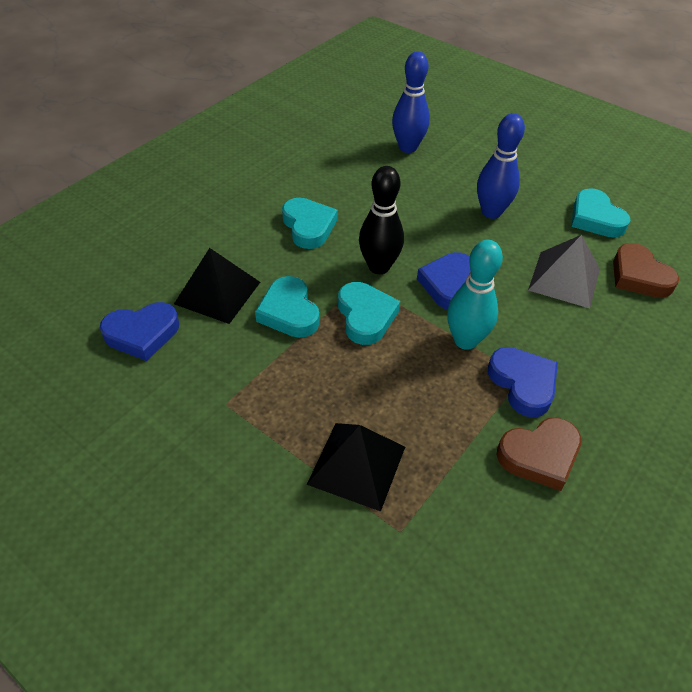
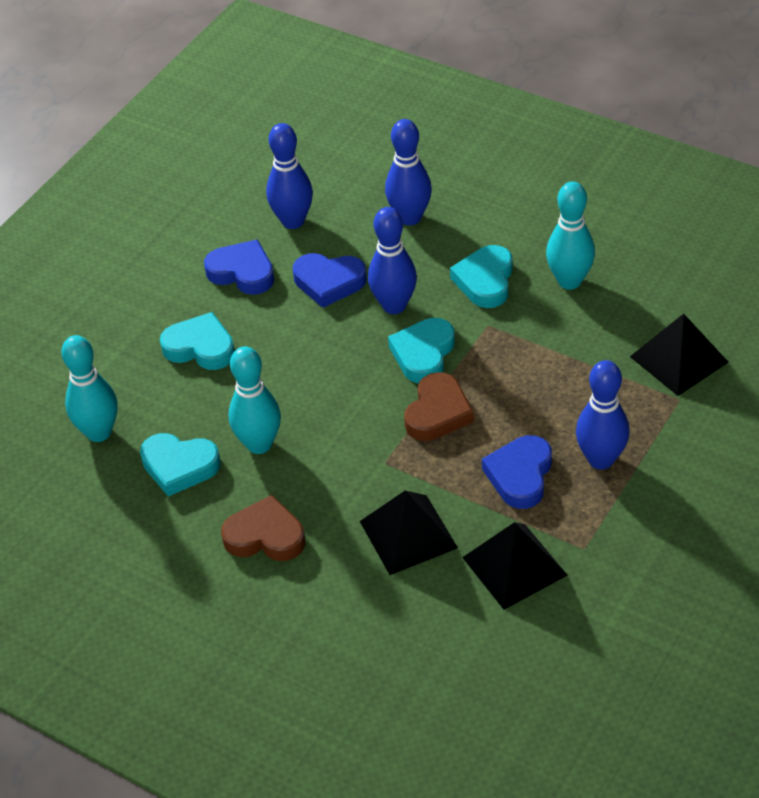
black bowling pin: 1 -> 0
black pyramid: 2 -> 3
blue bowling pin: 2 -> 4
grey pyramid: 1 -> 0
turquoise bowling pin: 1 -> 3

